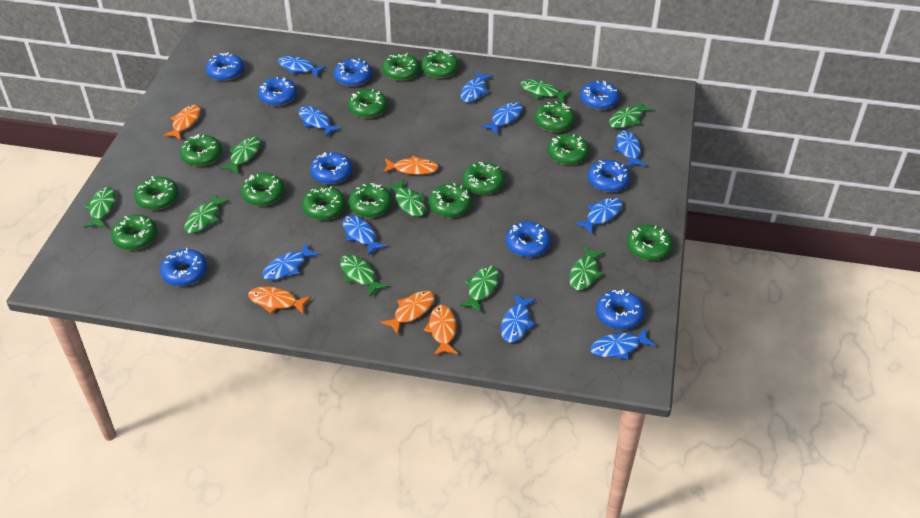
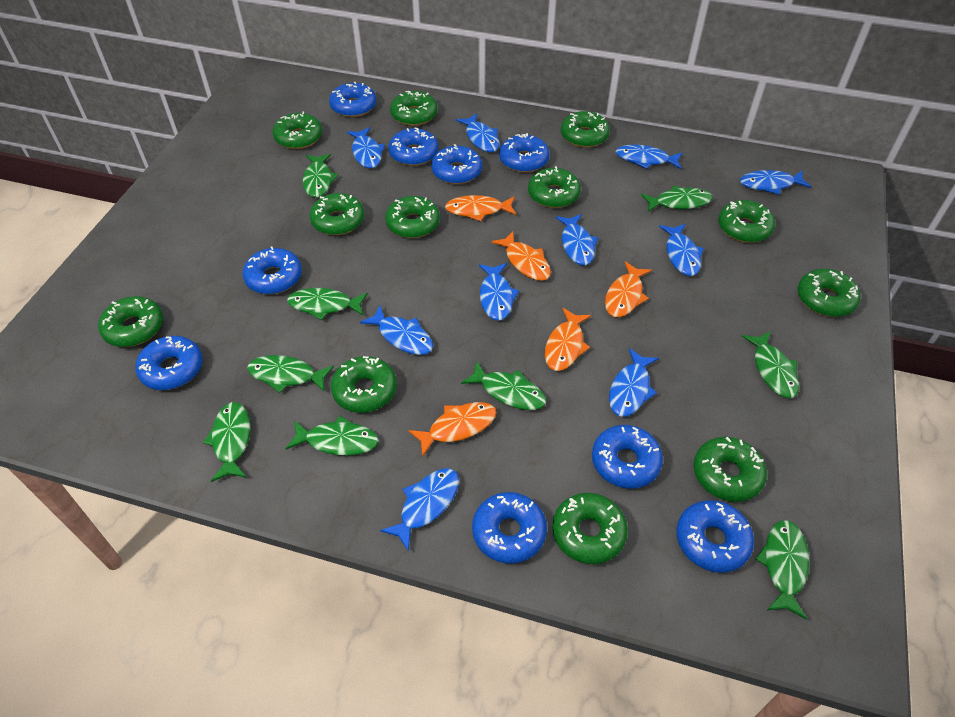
green donut: 14 -> 12

